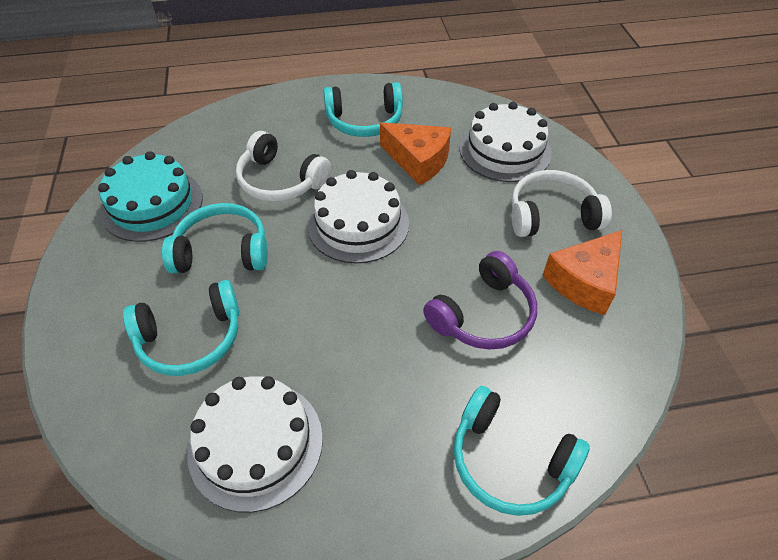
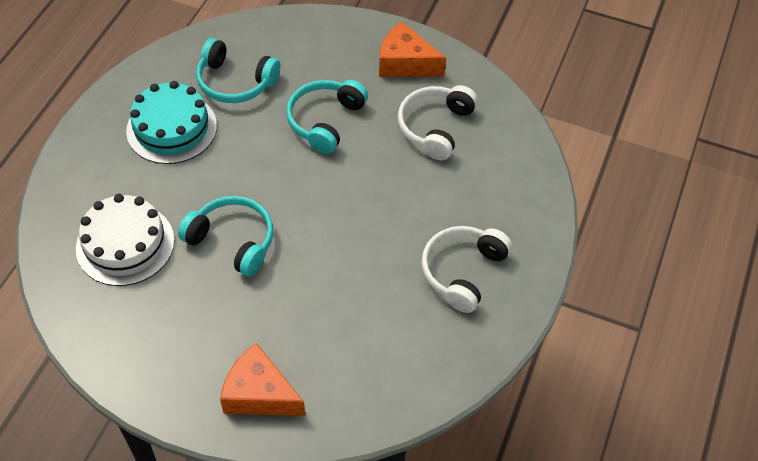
purple headphones: 1 -> 0
turquoise headphones: 4 -> 3
white cake: 3 -> 1

